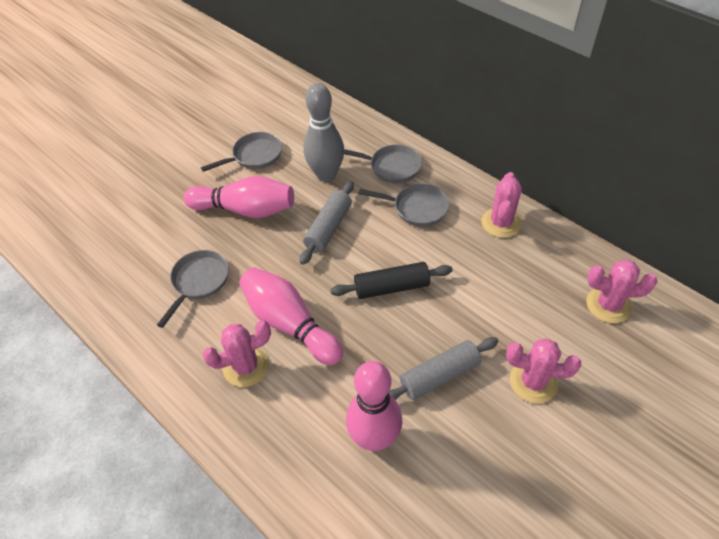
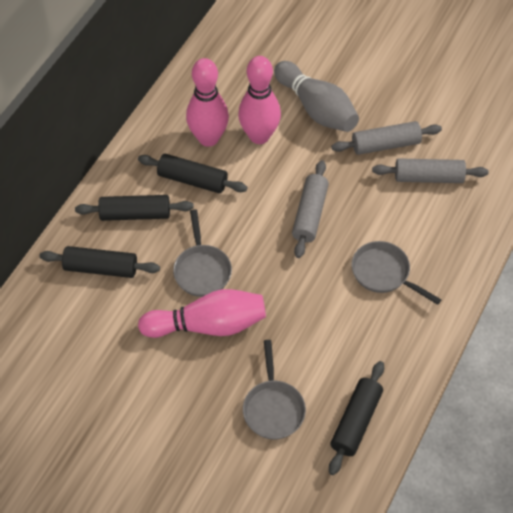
black rolling pin: 1 -> 4
grey pan: 4 -> 3
grey rolling pin: 2 -> 3
pink cactus: 4 -> 0

